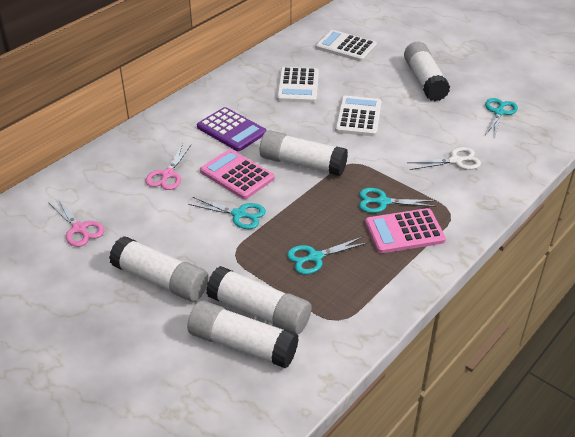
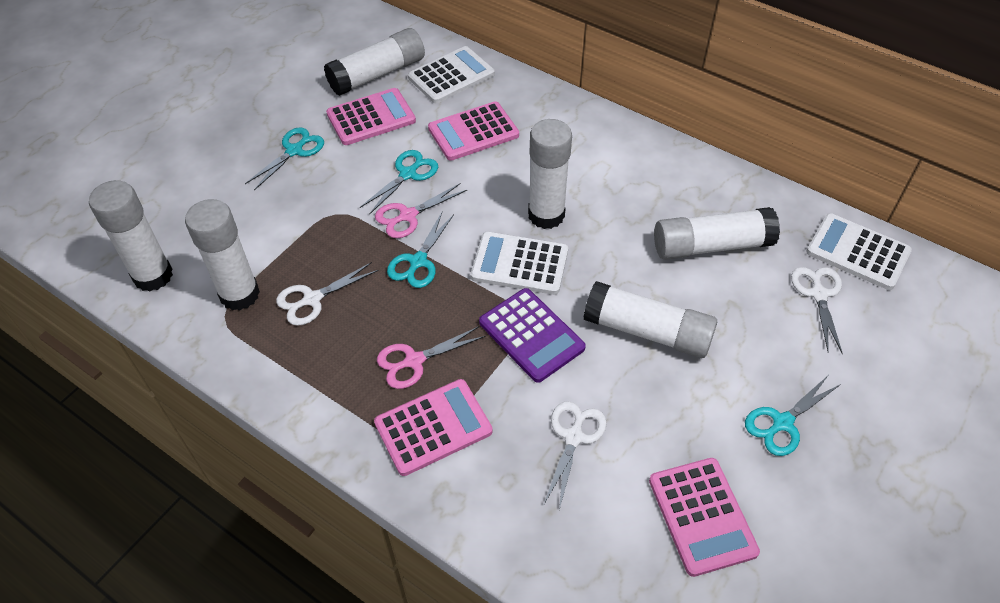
pink calculator: 2 -> 4
white glue stick: 5 -> 6
white scissors: 1 -> 3

